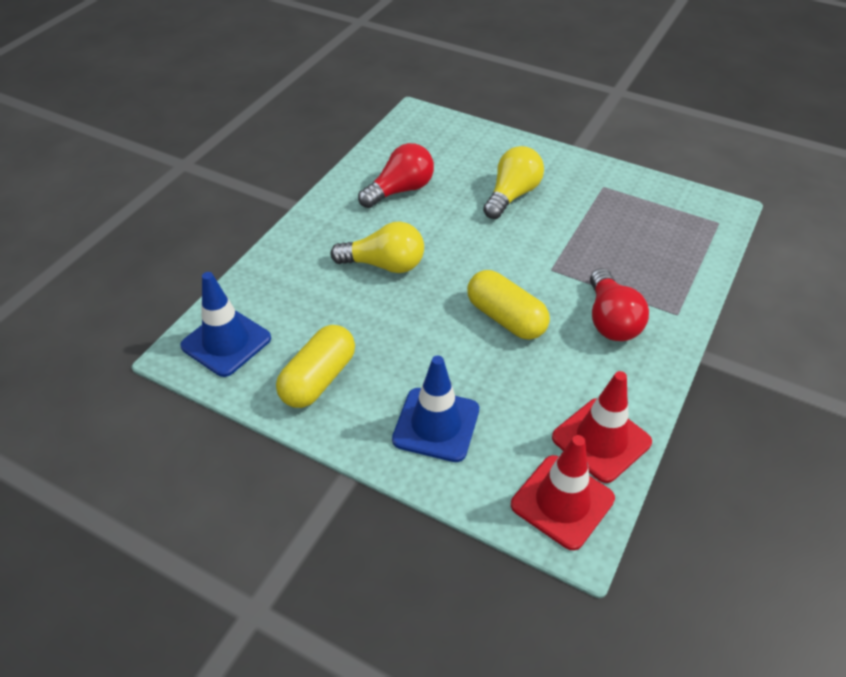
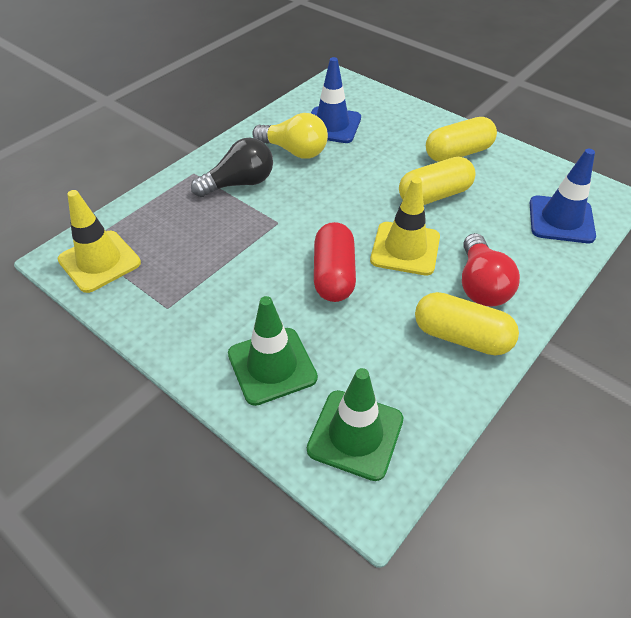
black light bulb: 0 -> 1
green traffic cone: 0 -> 2
red capsule: 0 -> 1
red light bulb: 2 -> 1
red traffic cone: 2 -> 0
yellow capsule: 2 -> 3
yellow light bulb: 2 -> 1
yellow traffic cone: 0 -> 2

